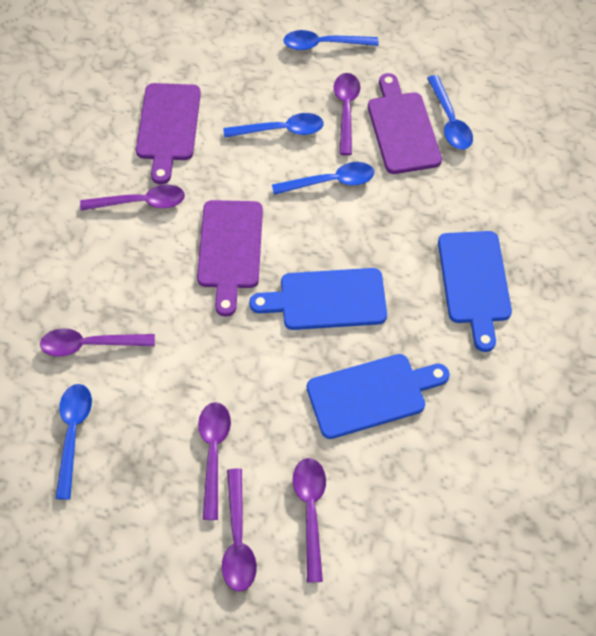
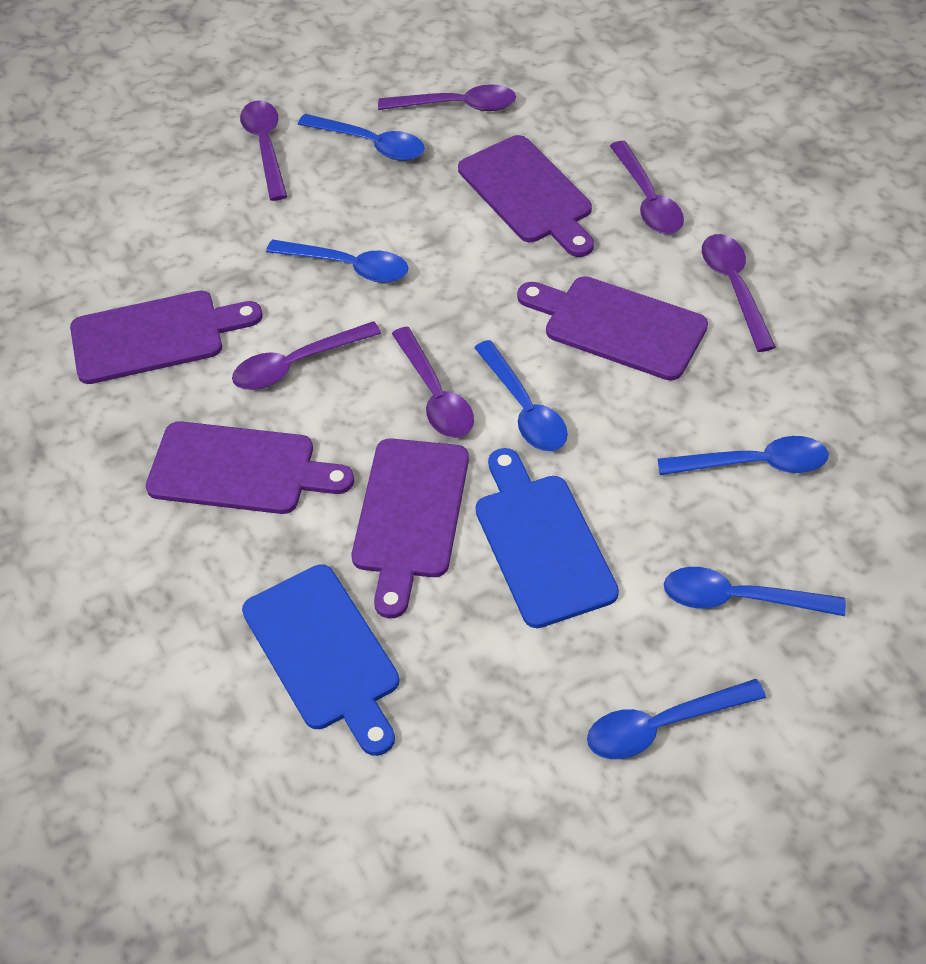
blue cutting board: 3 -> 2
blue spoon: 5 -> 6
purple cutting board: 3 -> 5

